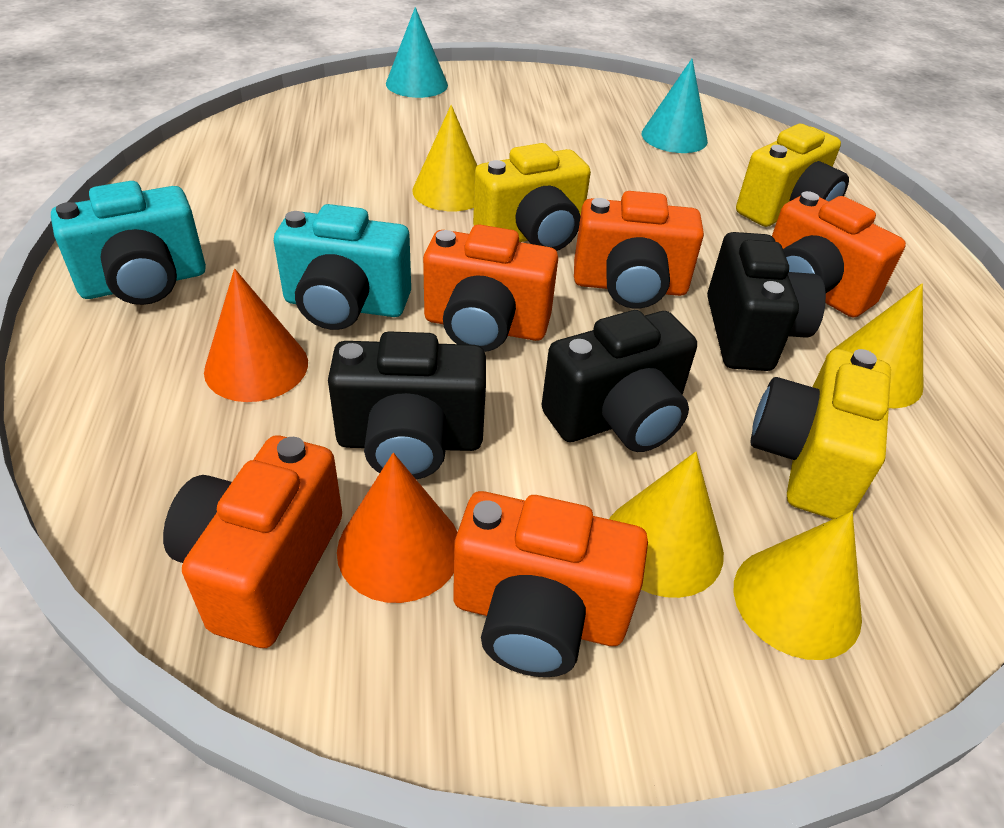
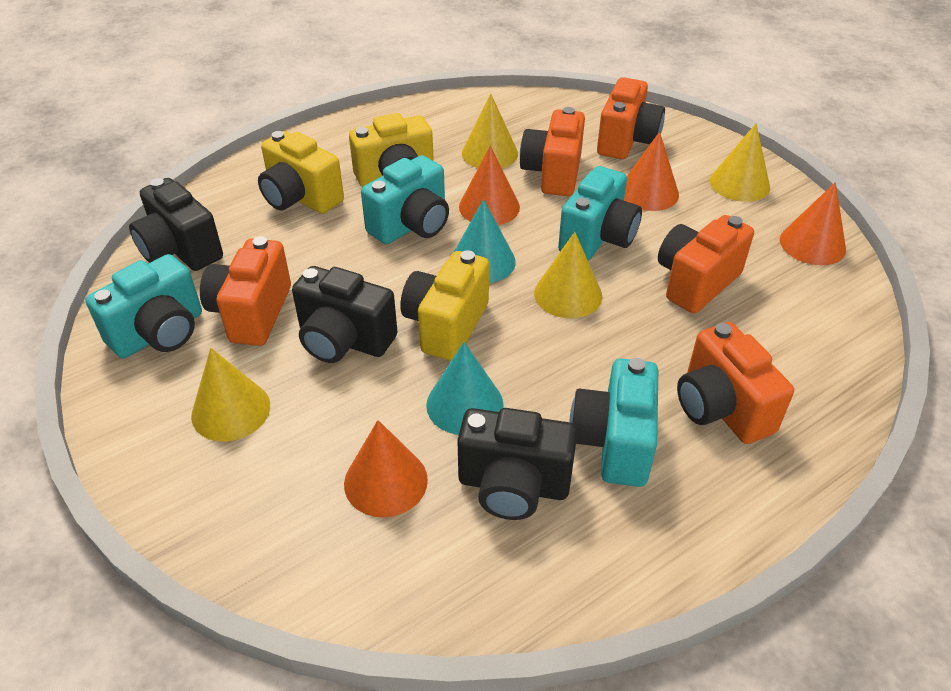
orange cone: 2 -> 4
turquoise camera: 2 -> 4

